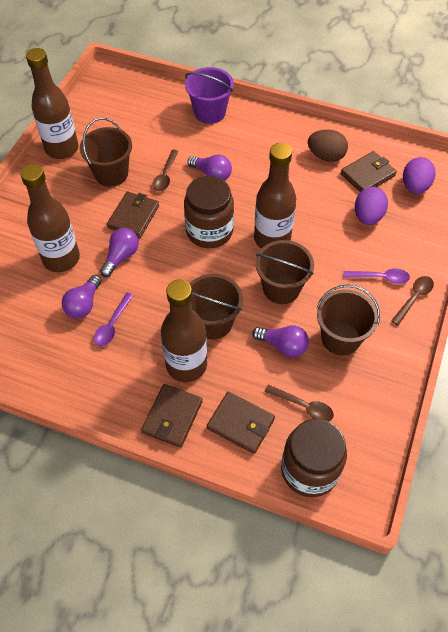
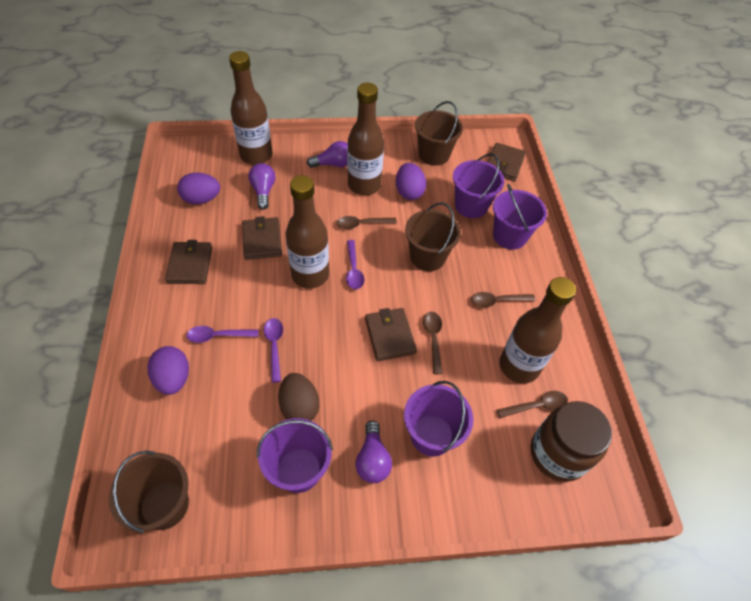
brown bucket: 4 -> 3
brown jar: 2 -> 1
brown spoon: 3 -> 4
purple bucket: 1 -> 4
purple egg: 2 -> 3
purple light bulb: 4 -> 3
purple spoon: 2 -> 3

